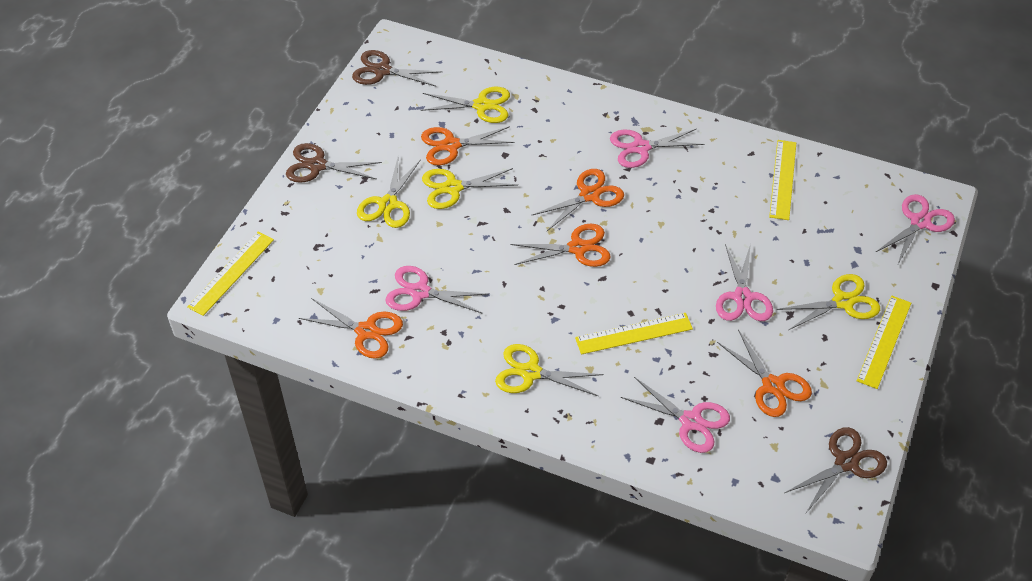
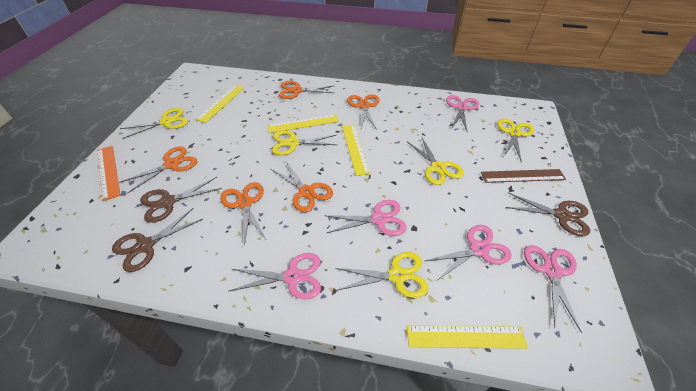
brown ruler: 0 -> 1
orange ruler: 0 -> 1

